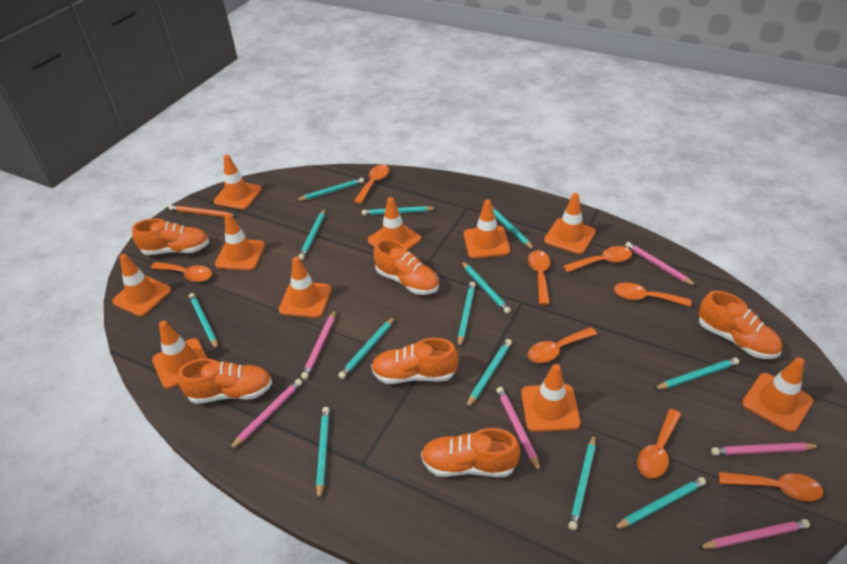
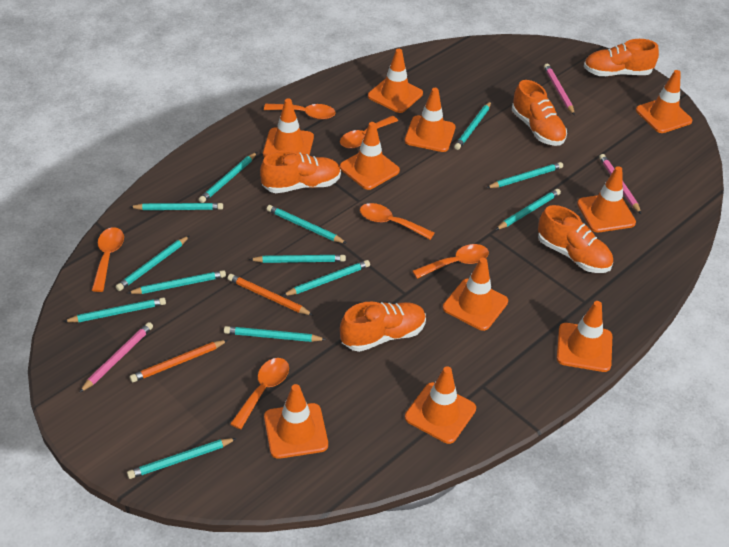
orange pencil: 1 -> 2
orange shoe: 6 -> 5
orange spoon: 8 -> 6
pink pencil: 6 -> 3

